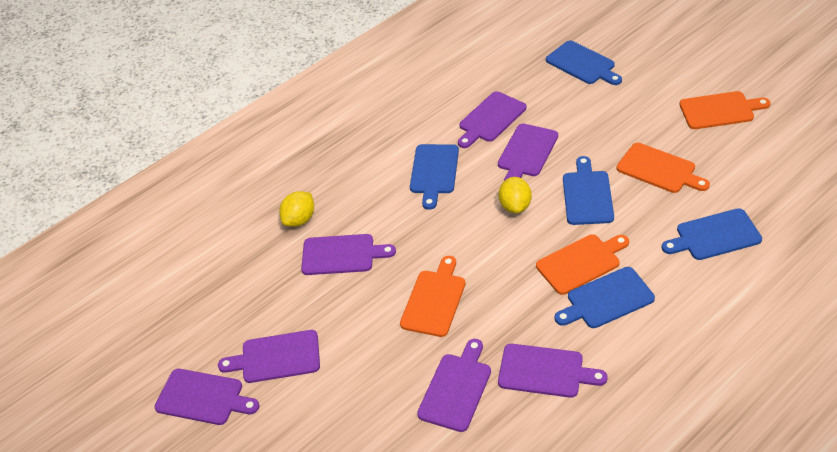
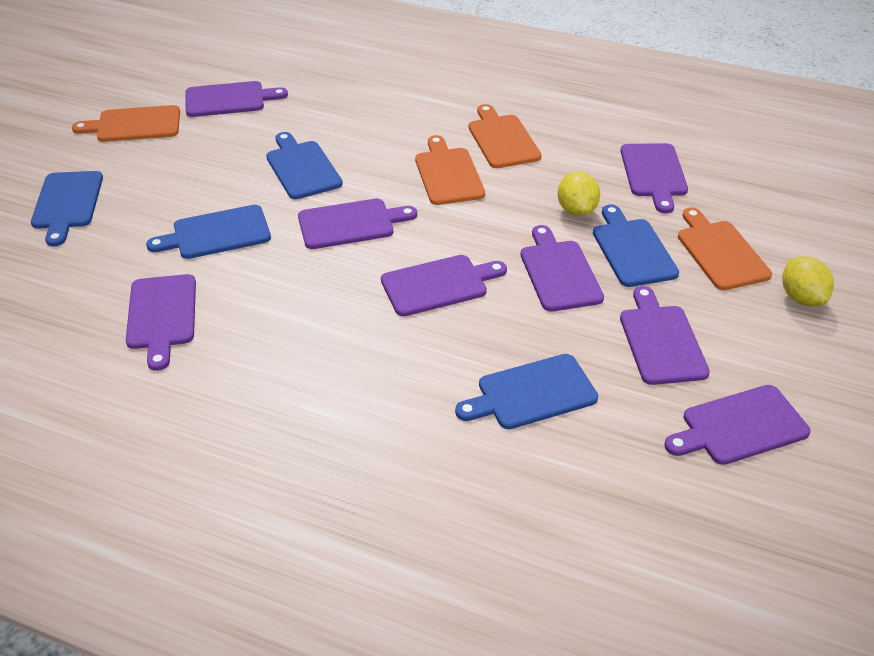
purple cutting board: 7 -> 8

